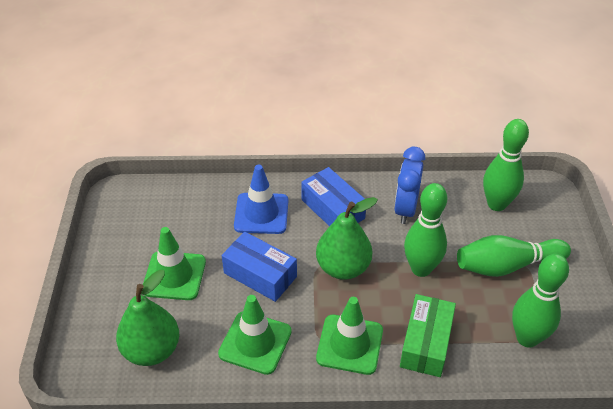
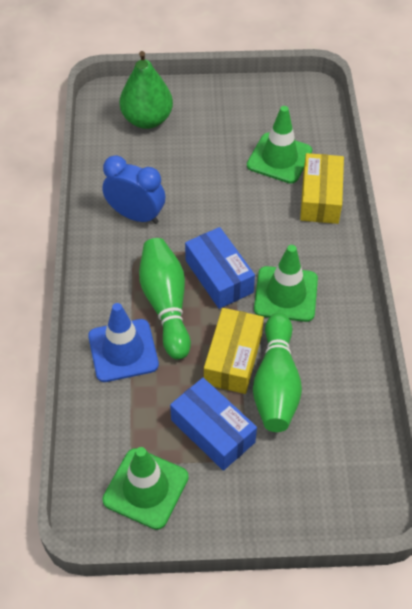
green bowling pin: 4 -> 2
green box: 1 -> 0
green pear: 2 -> 1
yellow box: 0 -> 2

